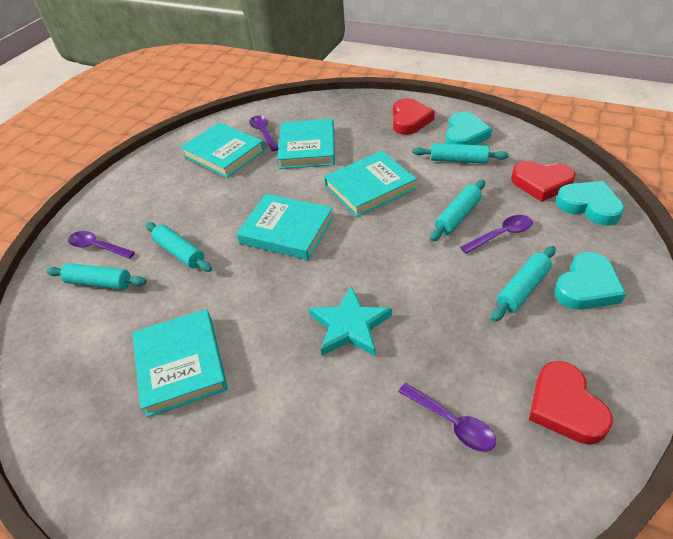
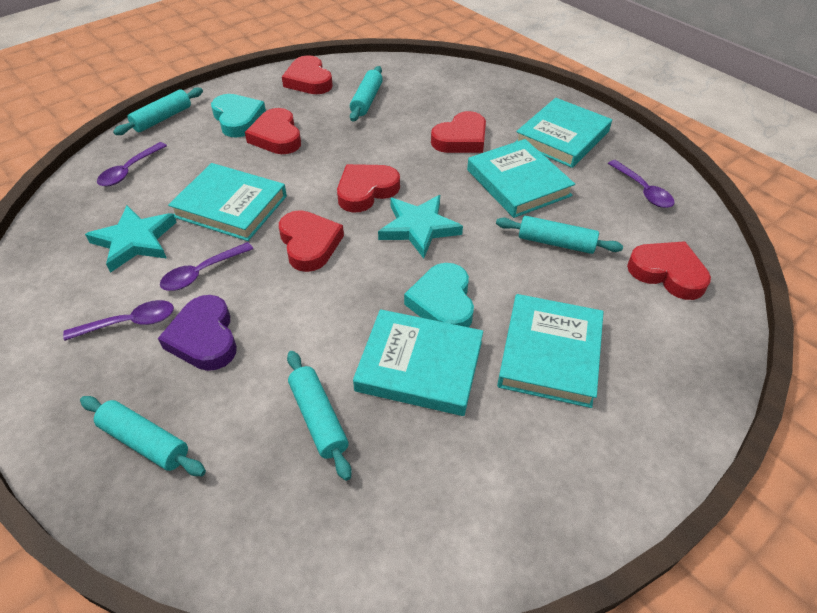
purple heart: 0 -> 1
red heart: 3 -> 6
turquoise heart: 3 -> 2
turquoise star: 1 -> 2

